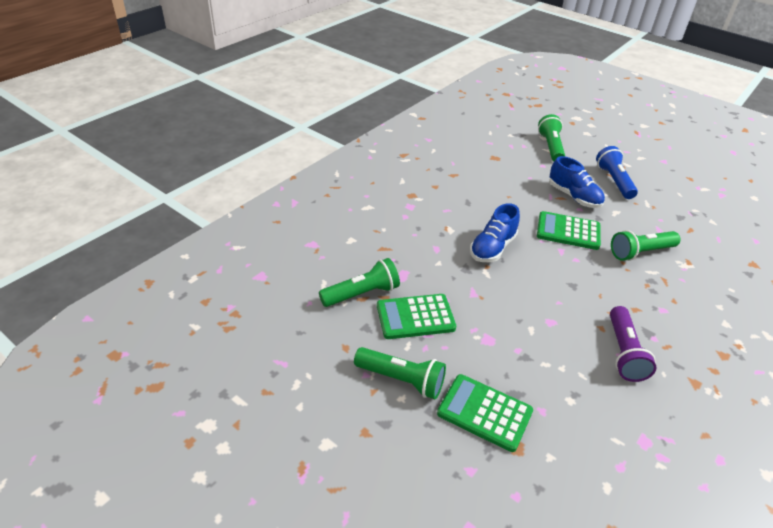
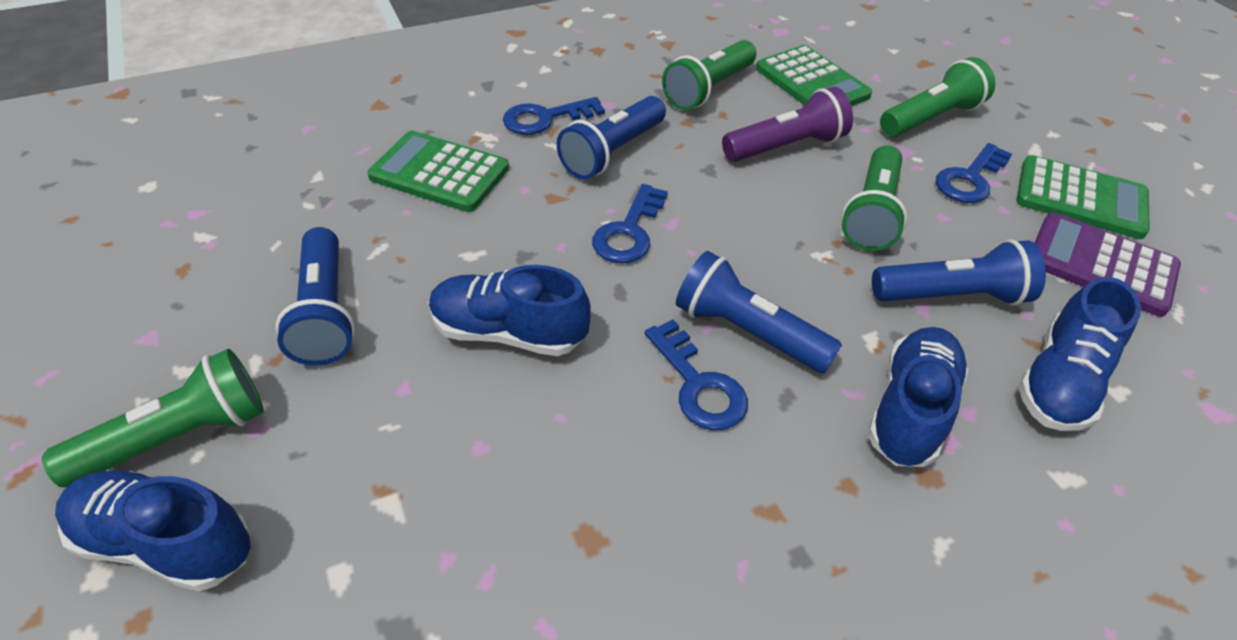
blue flashlight: 1 -> 4
blue key: 0 -> 4
blue shoe: 2 -> 4
purple calculator: 0 -> 1

